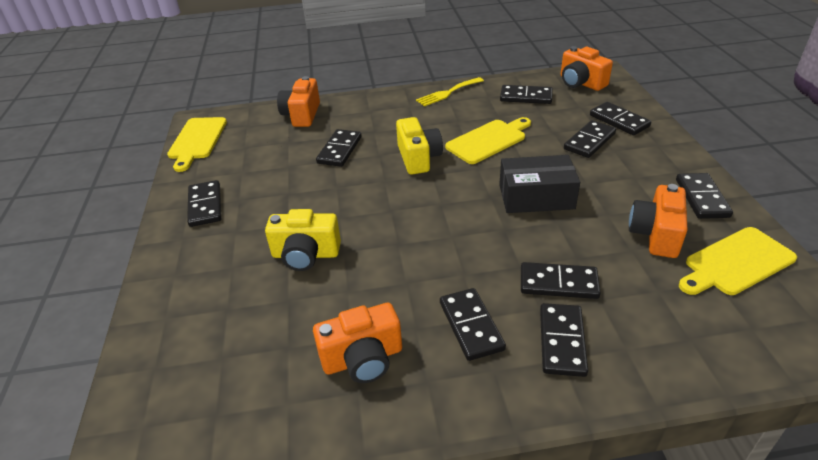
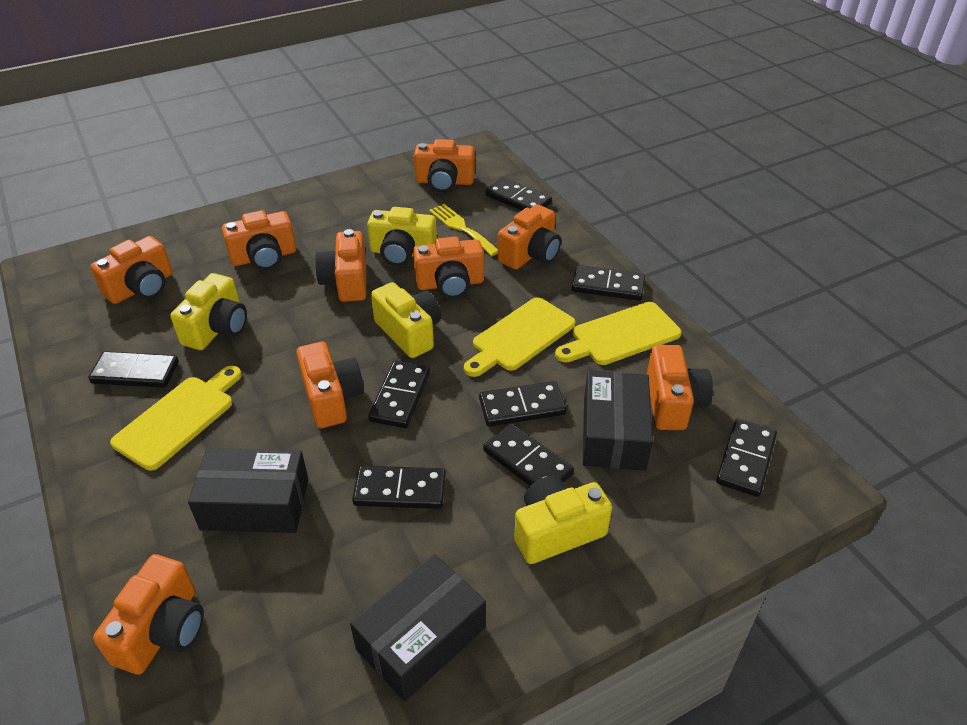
black box: 1 -> 3
black domino: 9 -> 8
orange camera: 4 -> 9
yellow camera: 2 -> 4

